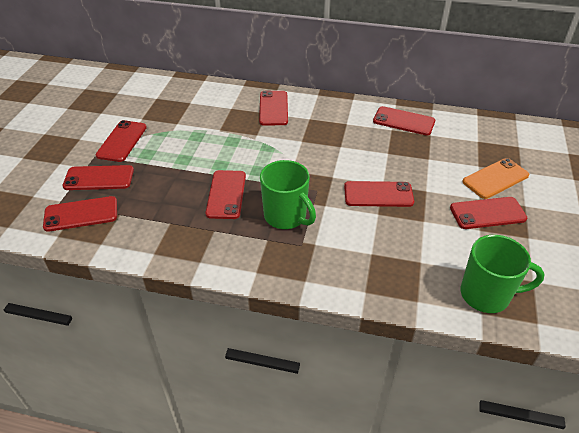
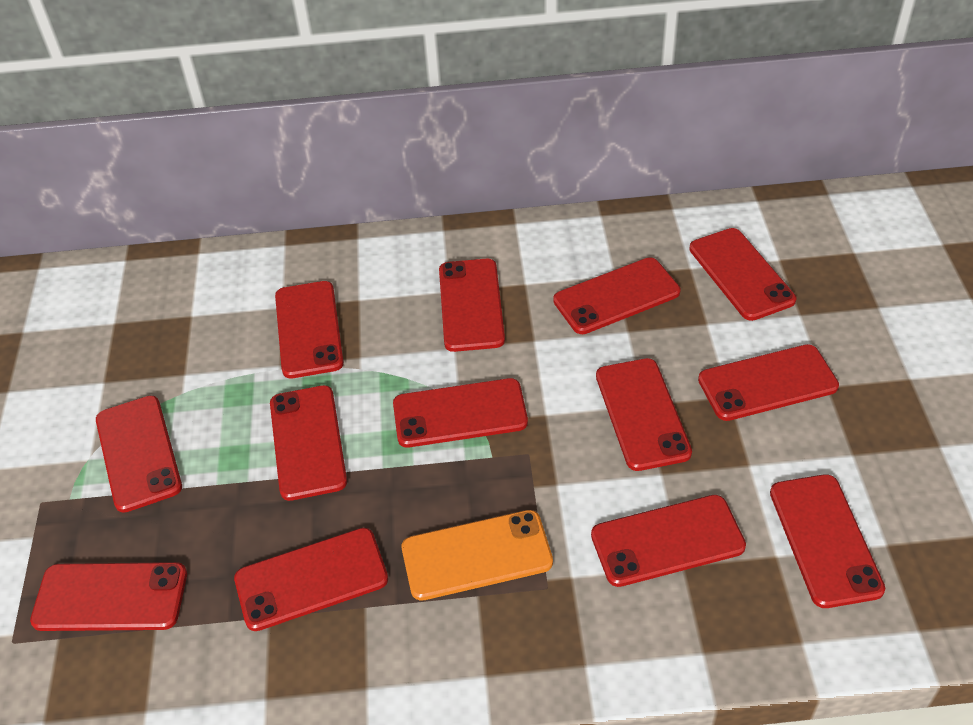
green mug: 2 -> 0
red phone: 8 -> 13

